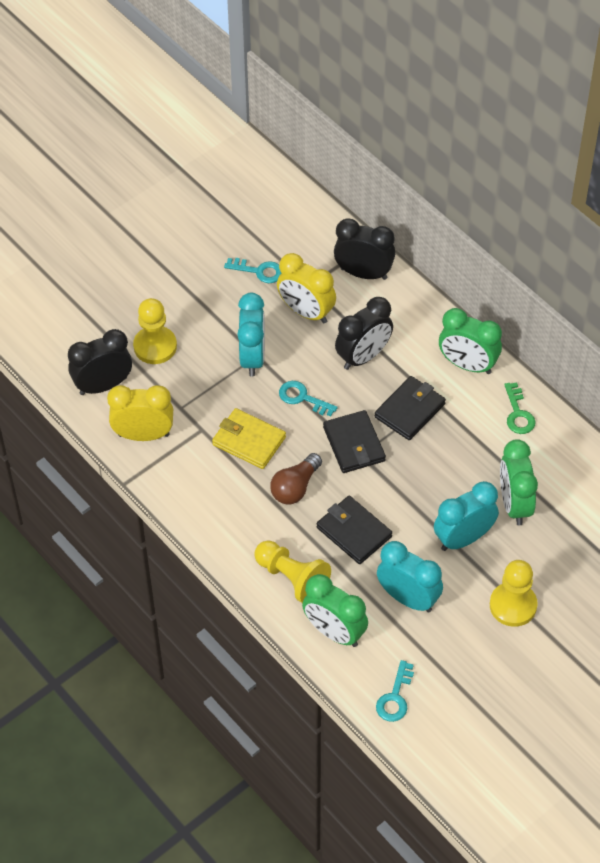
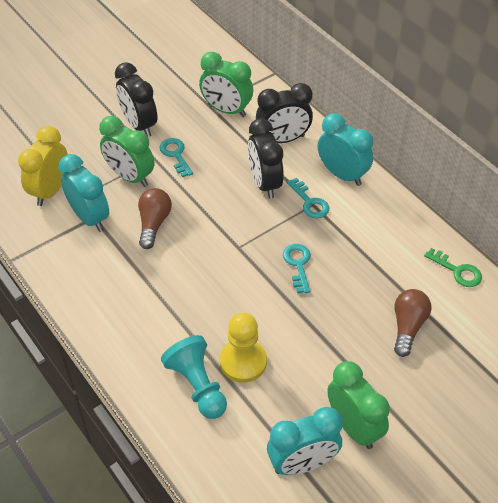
black wallet: 3 -> 0
brown light bulb: 1 -> 2
turquoise pawn: 0 -> 1
yellow clock: 2 -> 1
yellow pawn: 3 -> 1
yellow wallet: 1 -> 0

